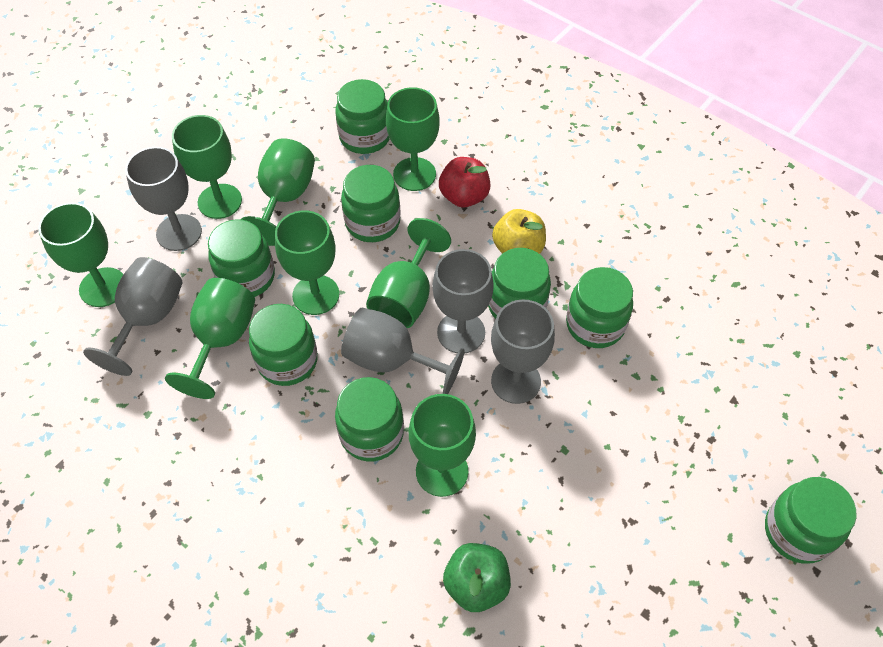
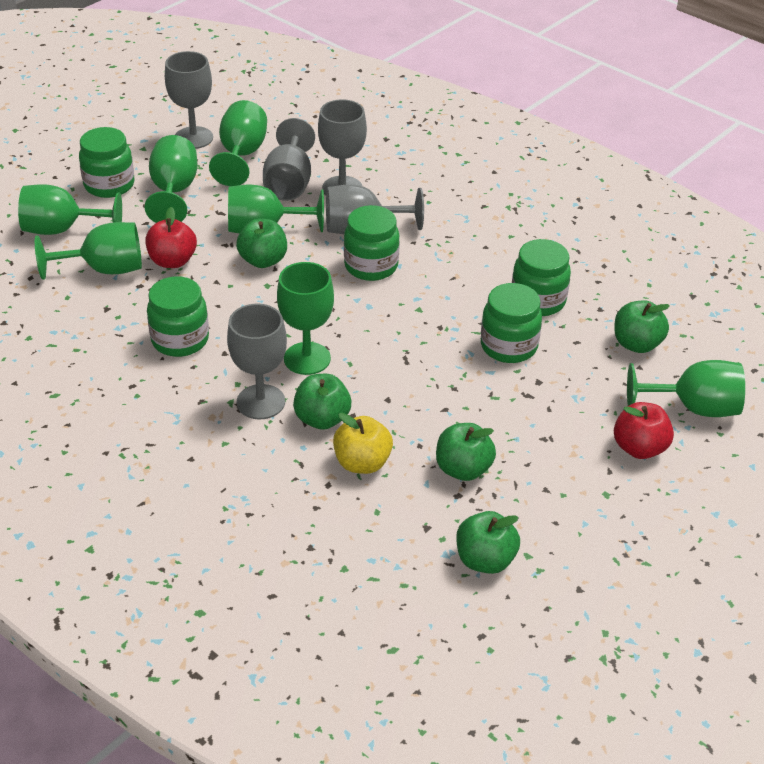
green apple: 1 -> 5
green goblet: 8 -> 7
green jar: 8 -> 5
red apple: 1 -> 2

